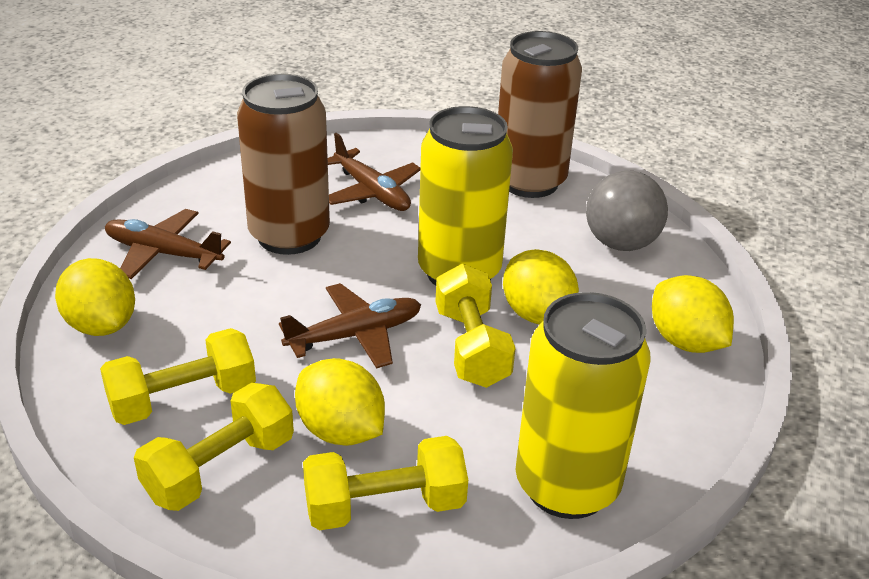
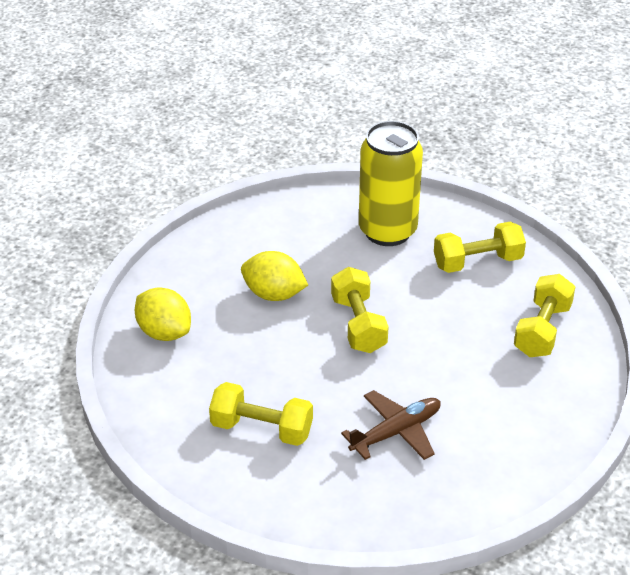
brown can: 2 -> 0
brown plane: 3 -> 1
grey ball: 1 -> 0
yellow can: 2 -> 1
yellow lemon: 4 -> 2

